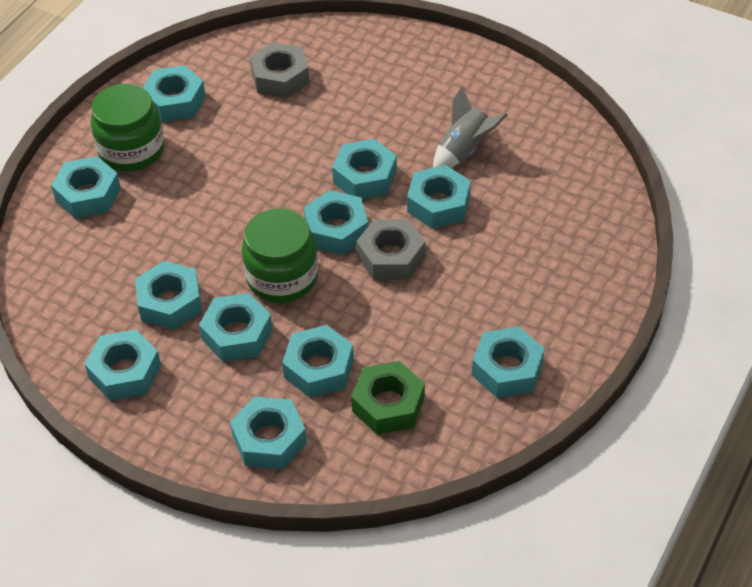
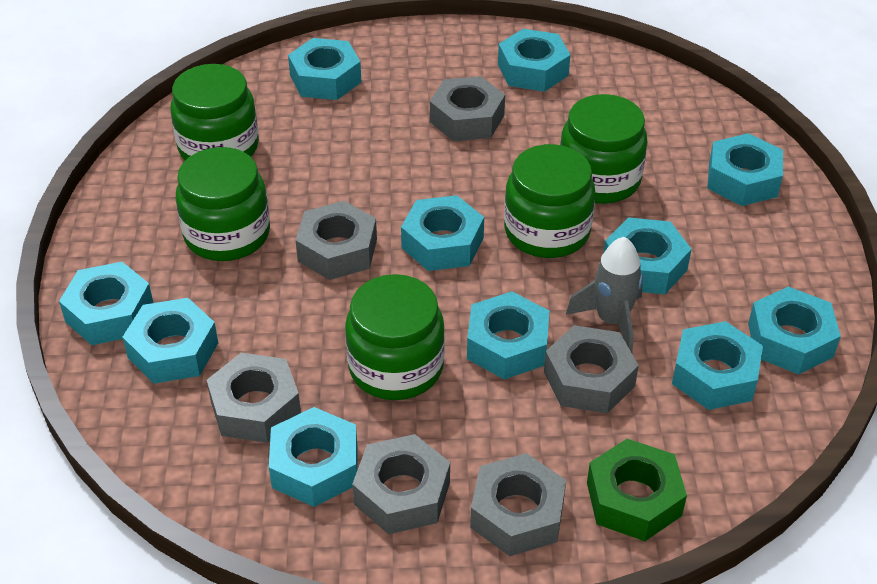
green jar: 2 -> 5
grey nut: 2 -> 6

